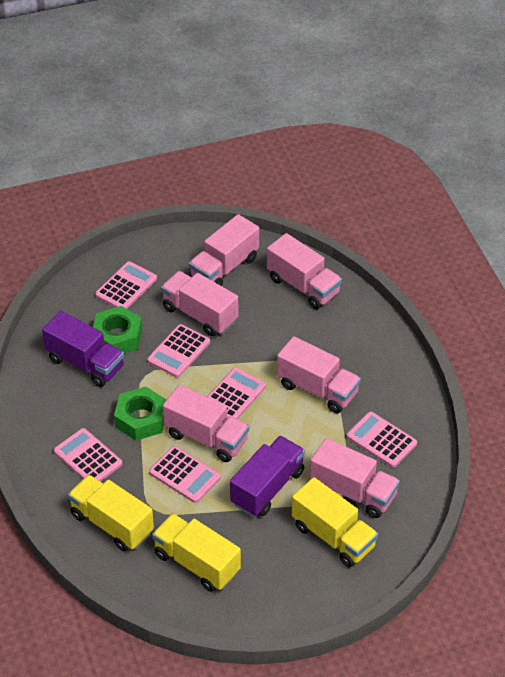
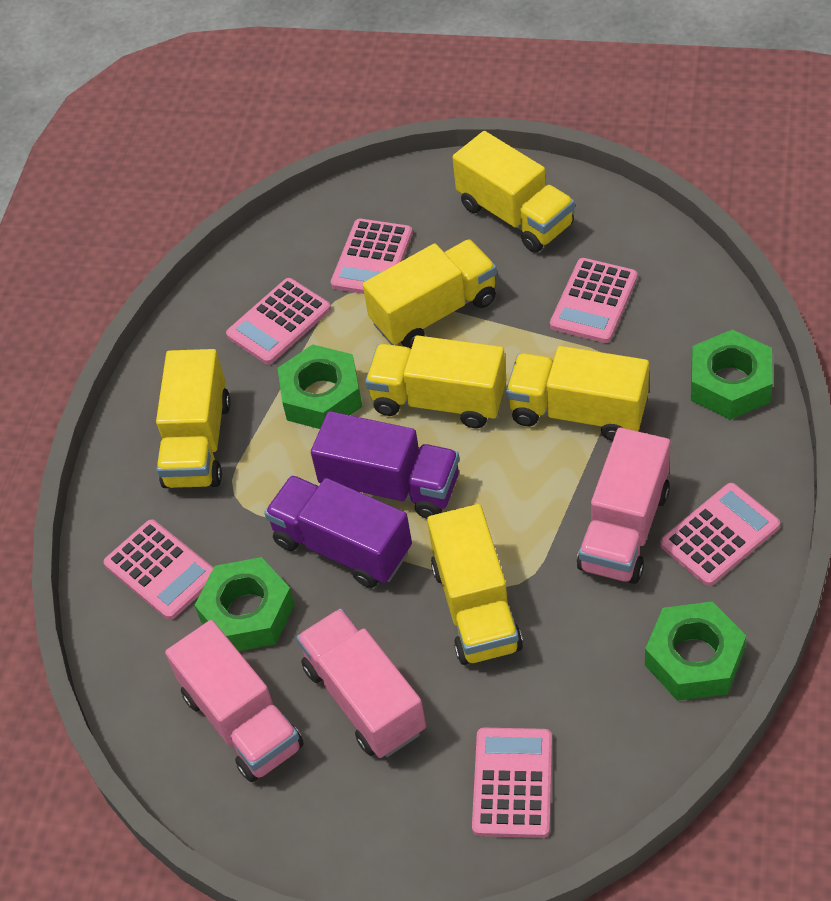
green nut: 2 -> 4
pink truck: 6 -> 3
yellow truck: 3 -> 6

